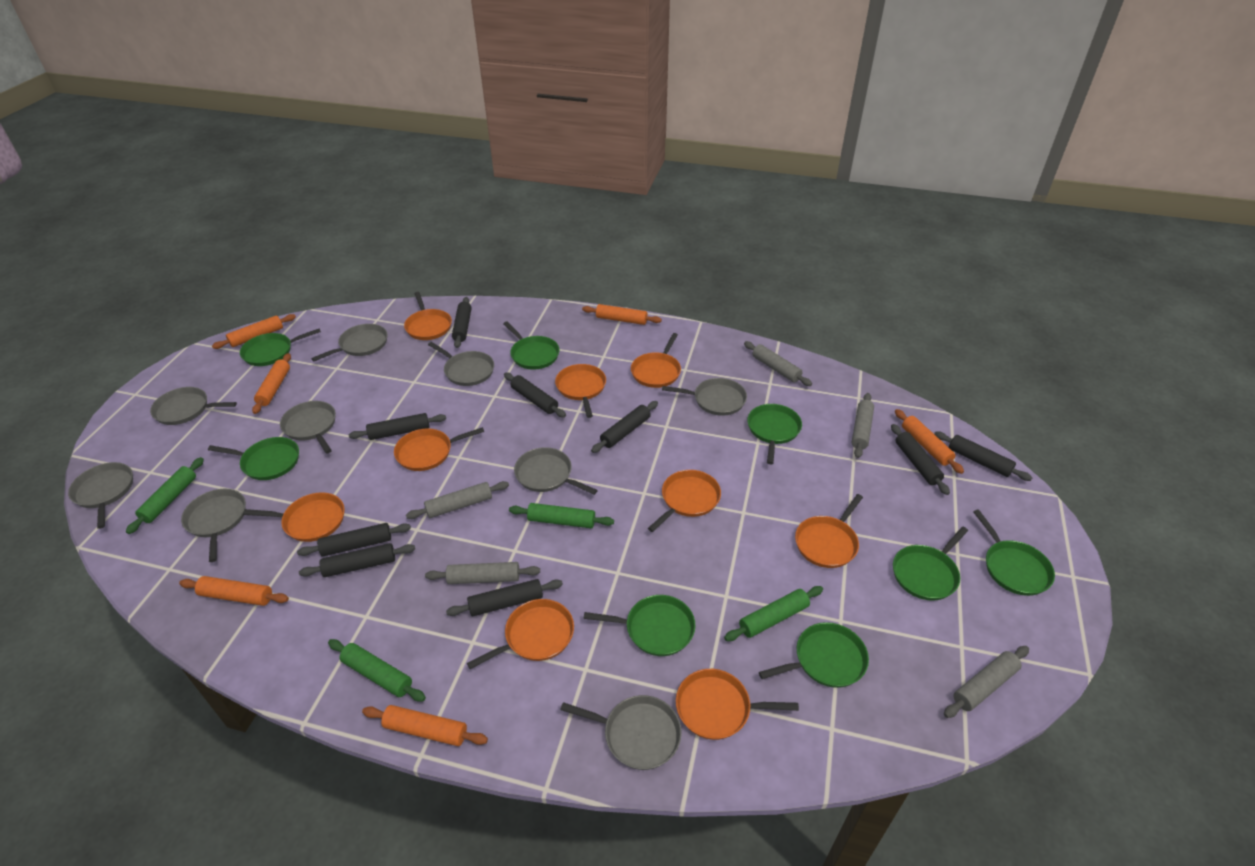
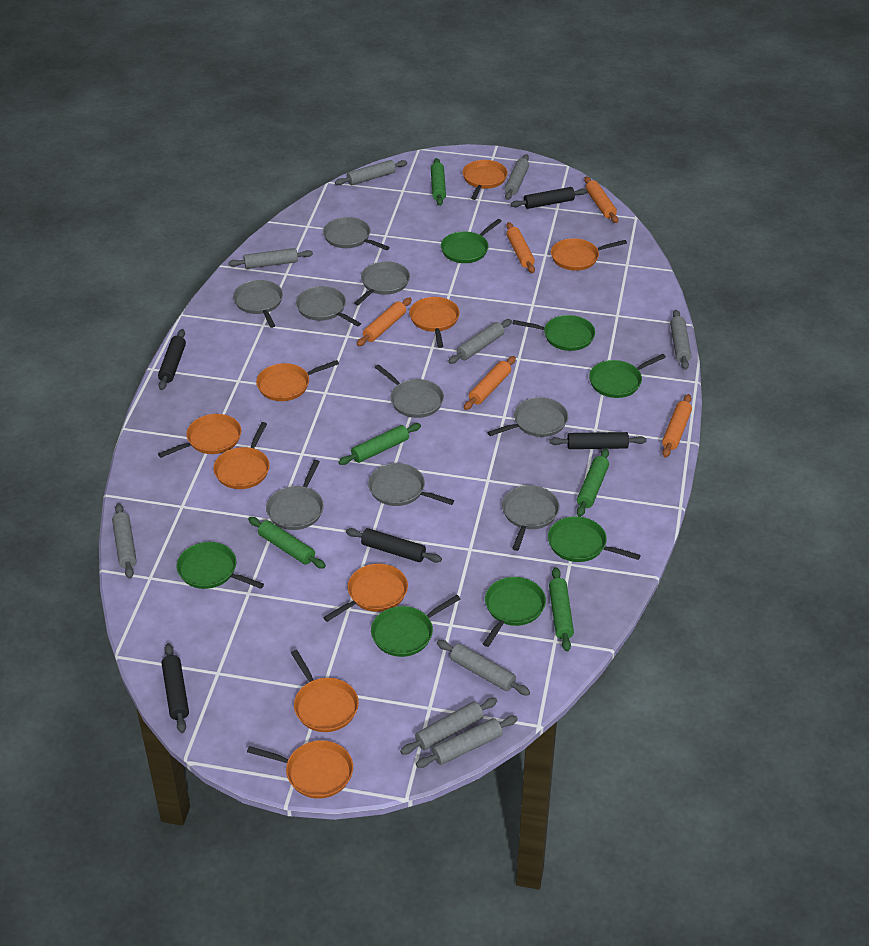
black rolling pin: 9 -> 5
green pan: 8 -> 7
green rolling pin: 4 -> 5
grey rolling pin: 5 -> 9
orange rolling pin: 6 -> 5

